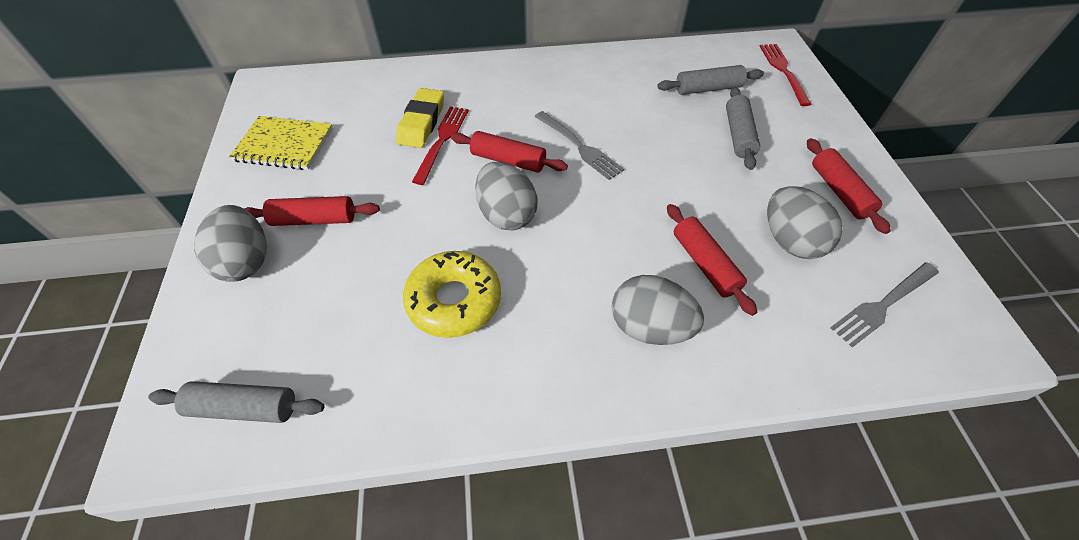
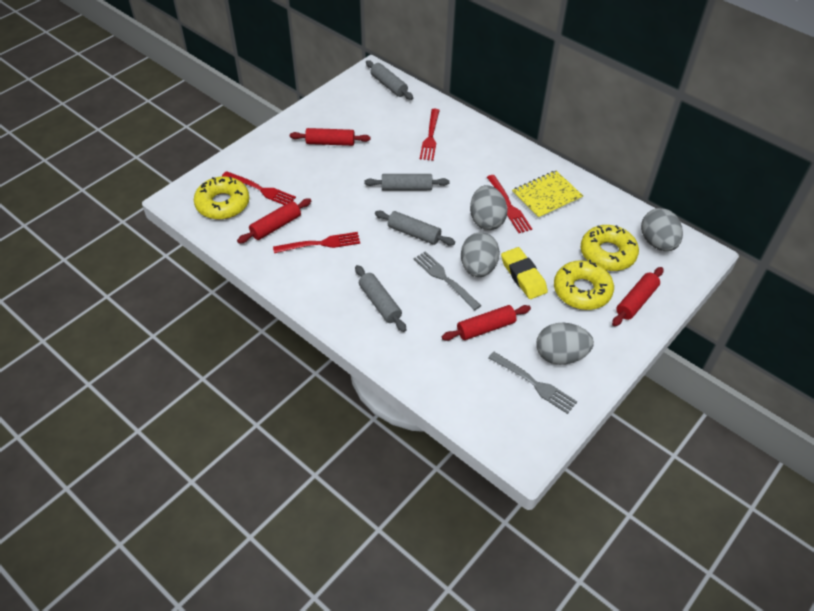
grey rolling pin: 3 -> 4
red fork: 2 -> 4
yellow donut: 1 -> 3

